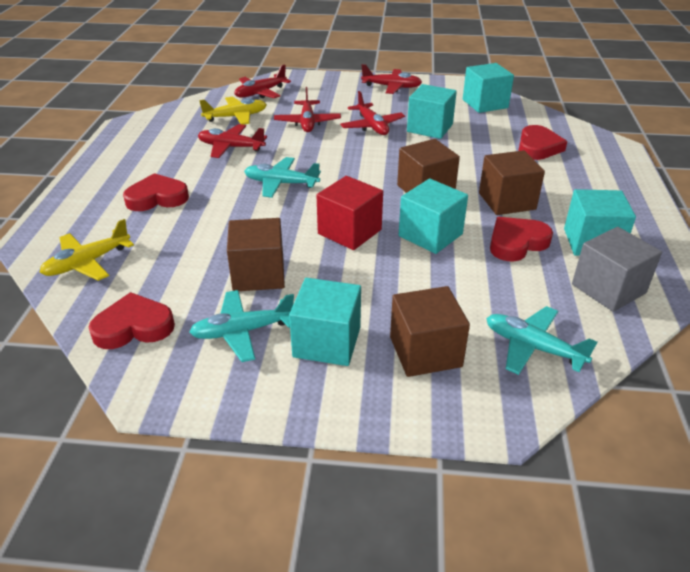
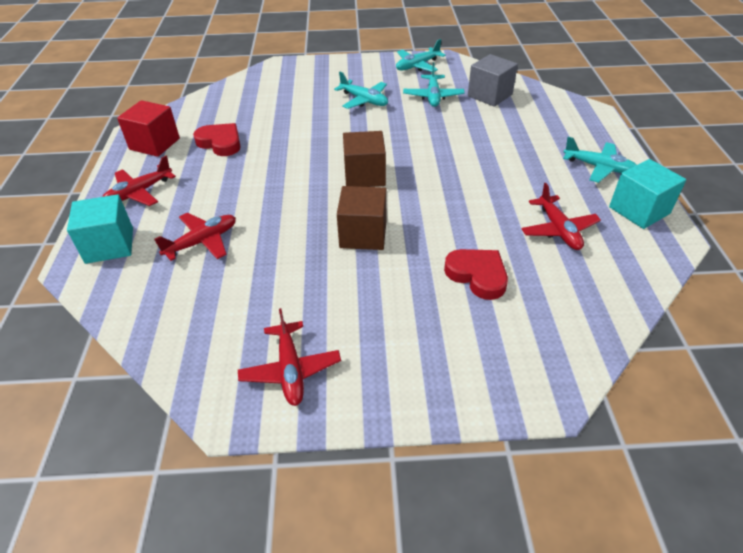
brown cube: 4 -> 2
red heart: 4 -> 2
red plane: 5 -> 4
turquoise cube: 5 -> 2
turquoise plane: 3 -> 4
yellow plane: 2 -> 0

